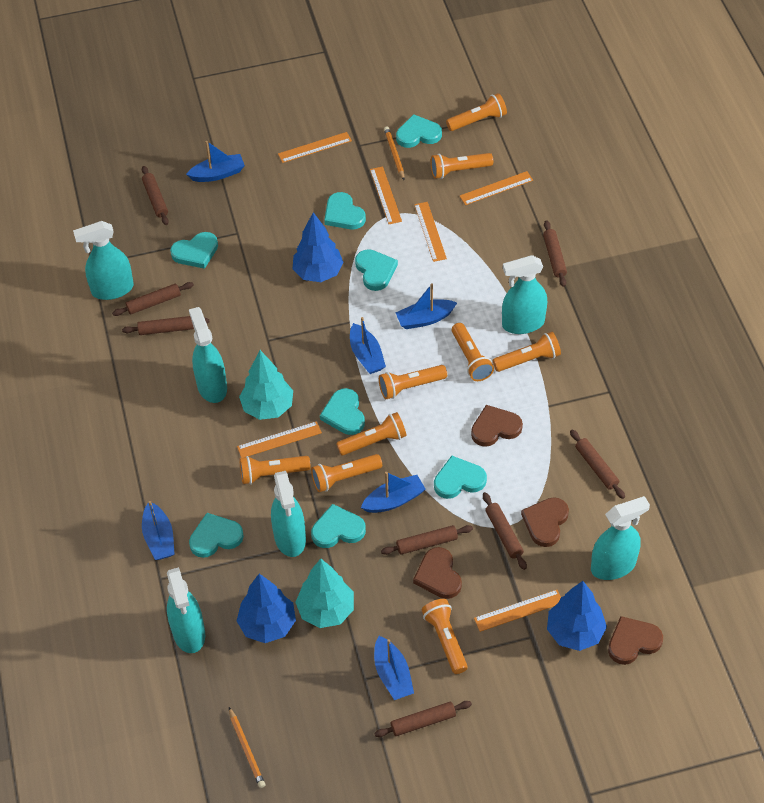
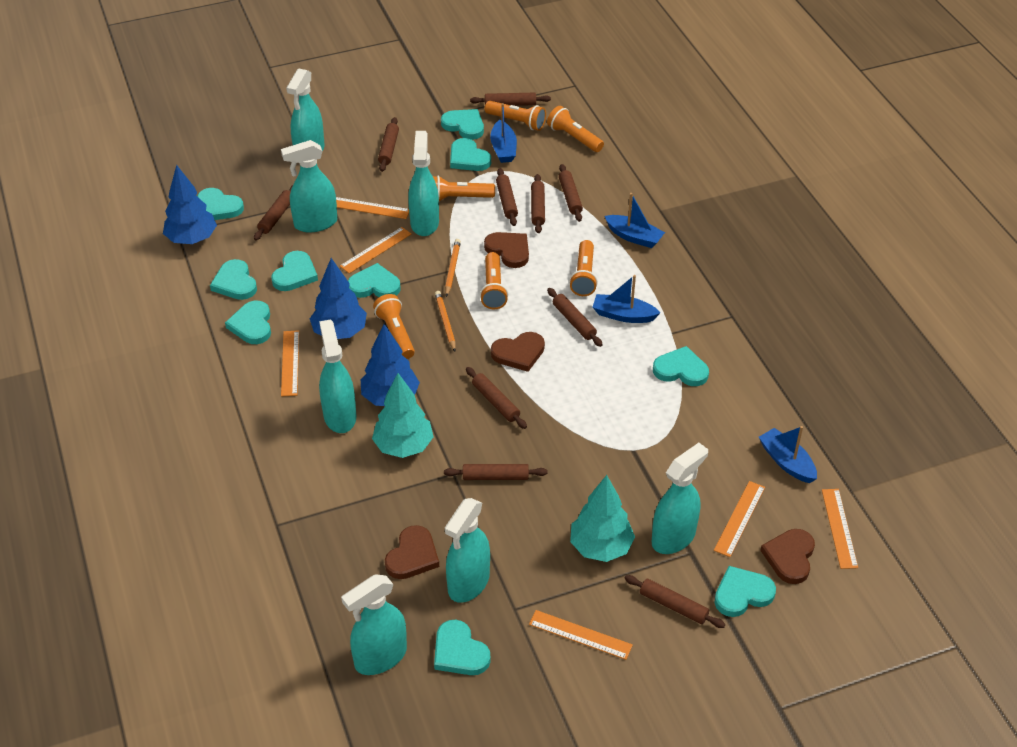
blue boat: 6 -> 4
brown rolling pin: 8 -> 10
orange flashlight: 9 -> 6
turquoise heart: 8 -> 10
turquoise spray bottle: 6 -> 7

